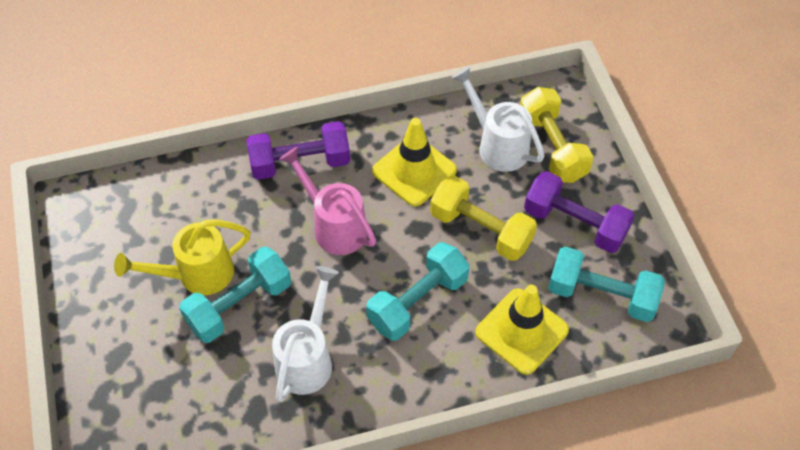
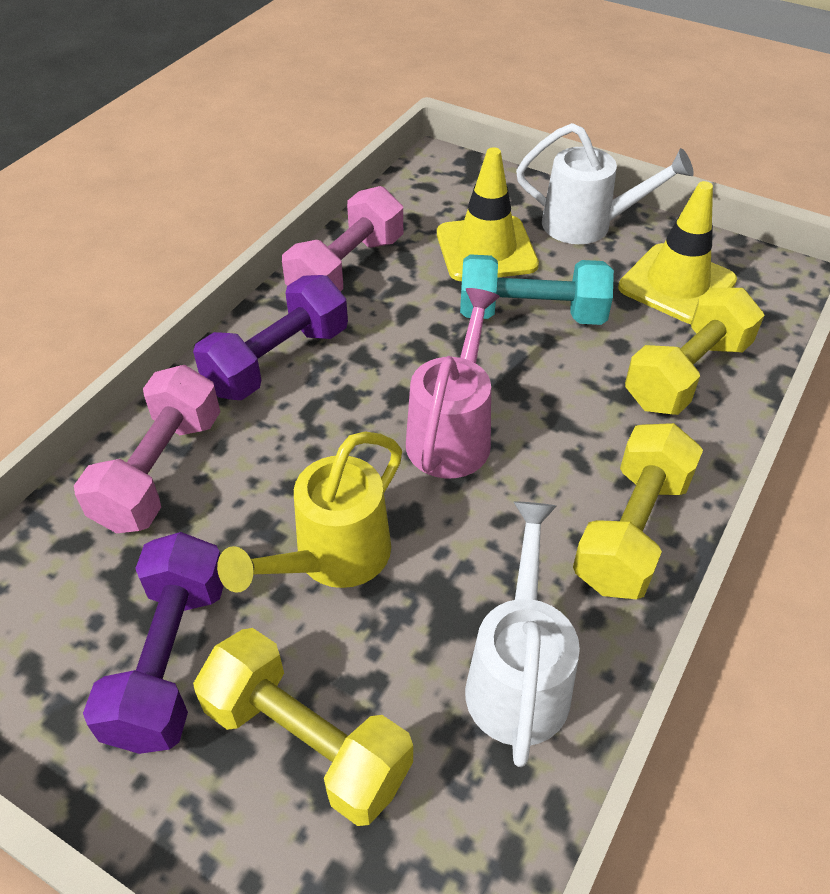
pink dumbbell: 0 -> 2
turquoise dumbbell: 3 -> 1
yellow dumbbell: 2 -> 3

